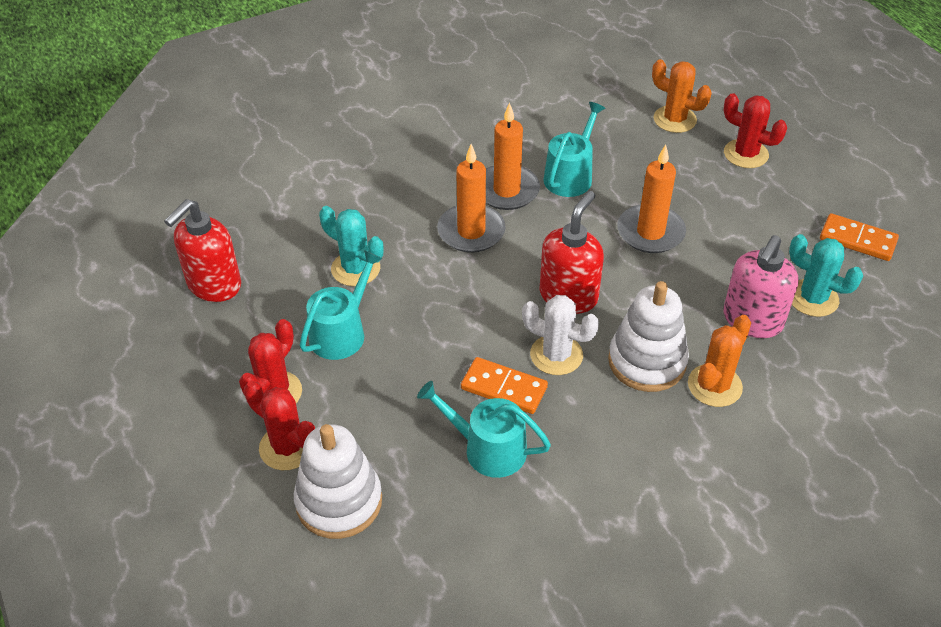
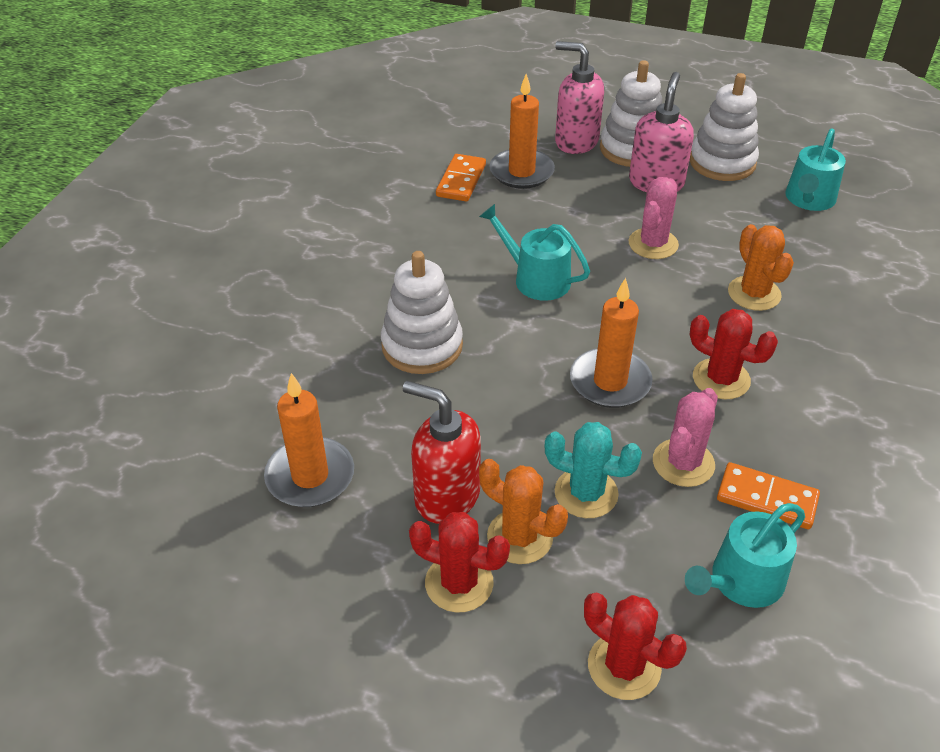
pink cactus: 0 -> 2
pink soap dispenser: 1 -> 2
red soap dispenser: 2 -> 1
turquoise cactus: 2 -> 1
white cactus: 1 -> 0
white stacking toy: 2 -> 3

